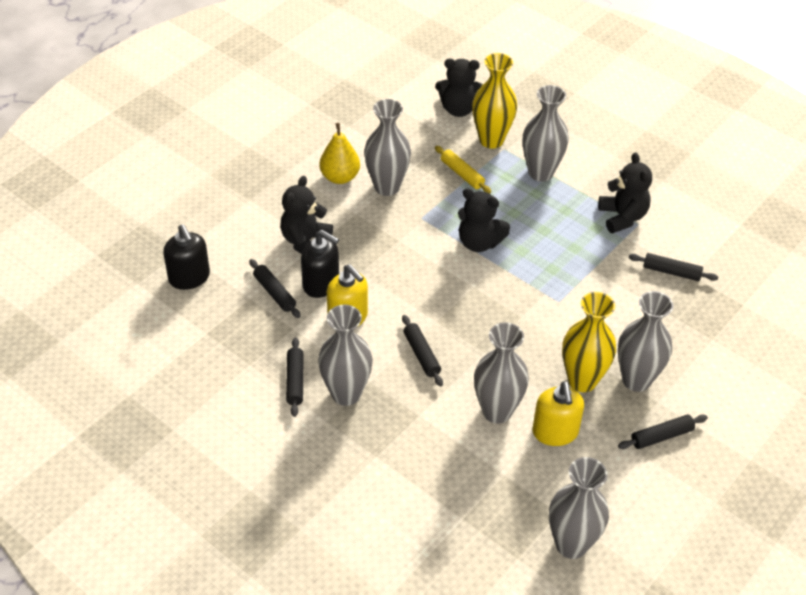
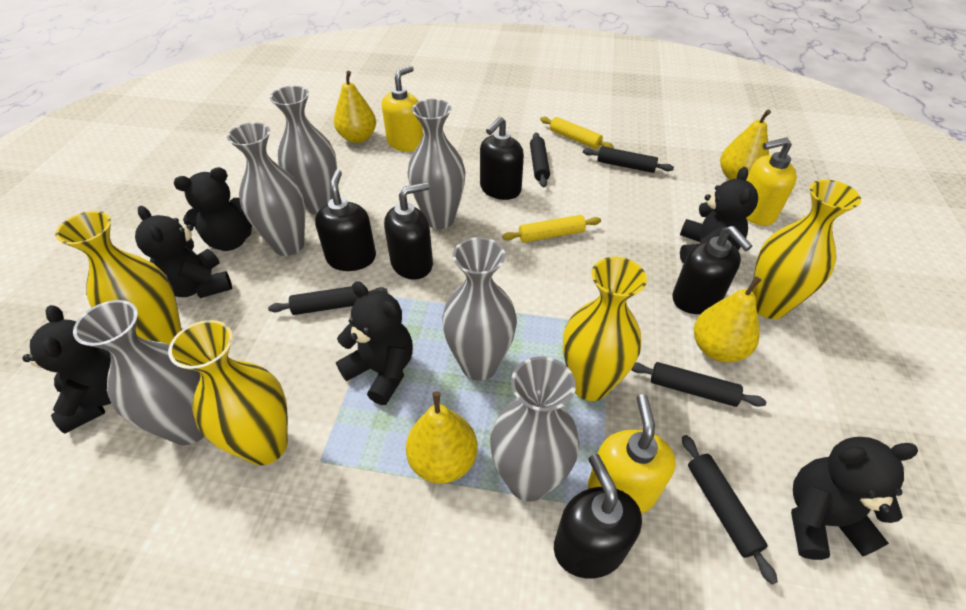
black soap dispenser: 2 -> 5
black teddy bear: 4 -> 6
yellow pear: 1 -> 4
yellow rolling pin: 1 -> 2
yellow soap dispenser: 2 -> 3
yellow vase: 2 -> 4

